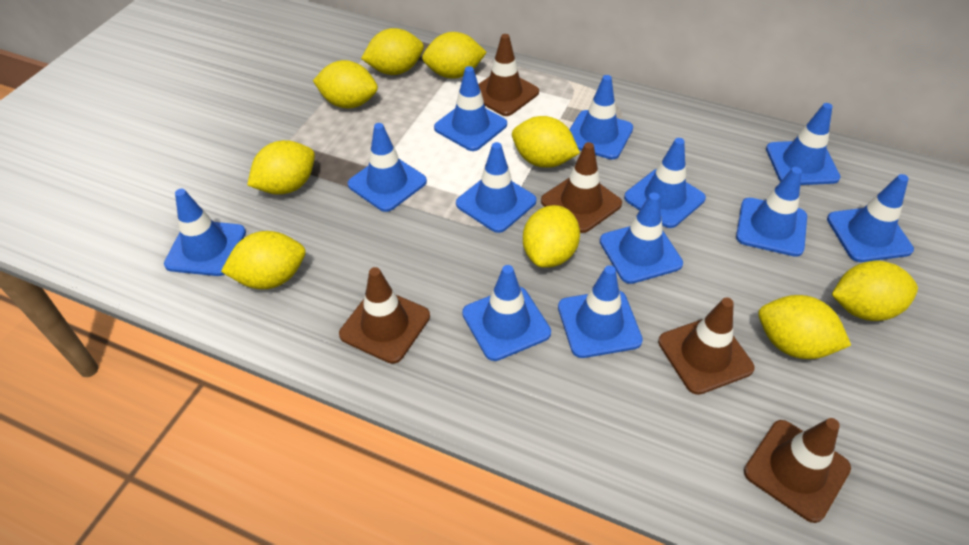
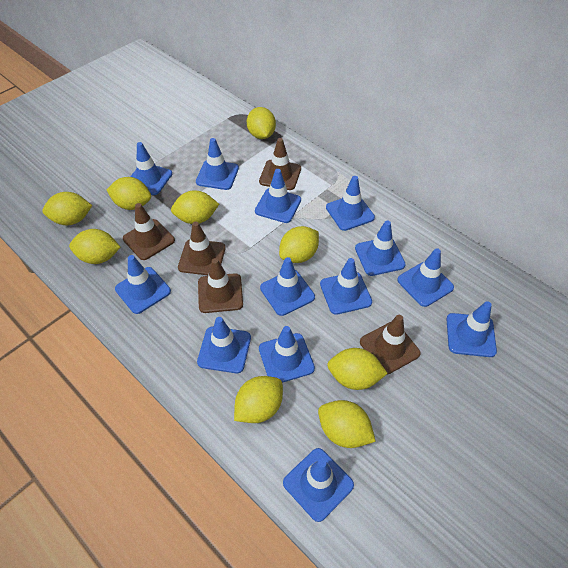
blue traffic cone: 12 -> 13

